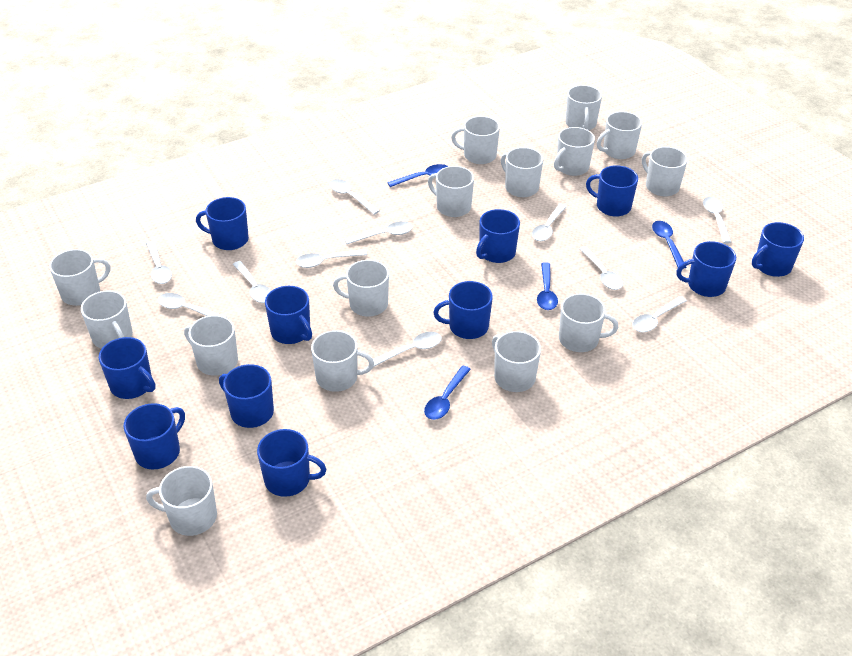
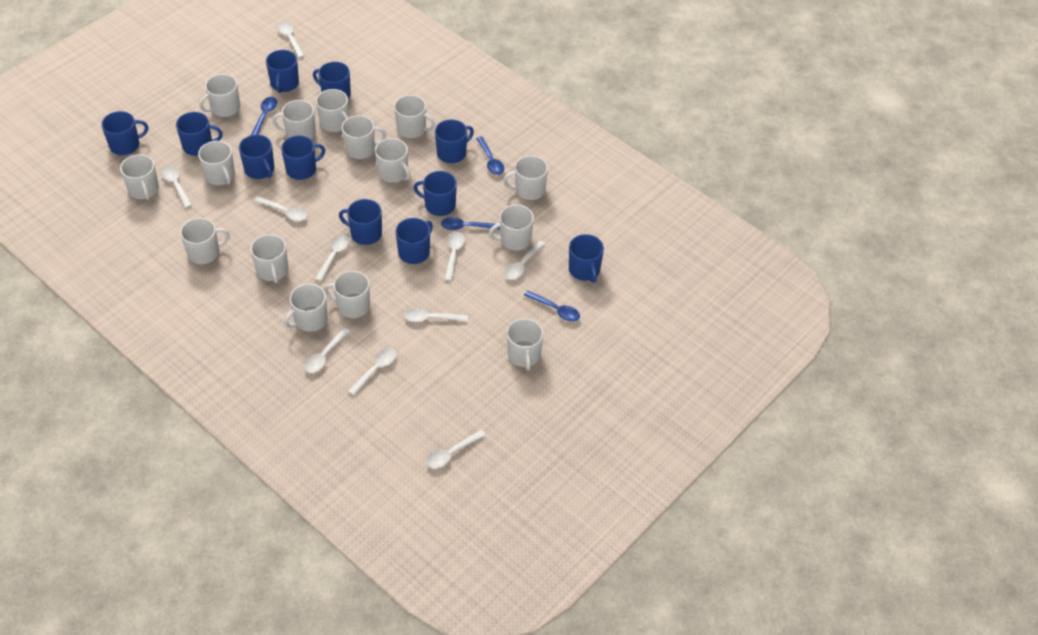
white spoon: 11 -> 10

